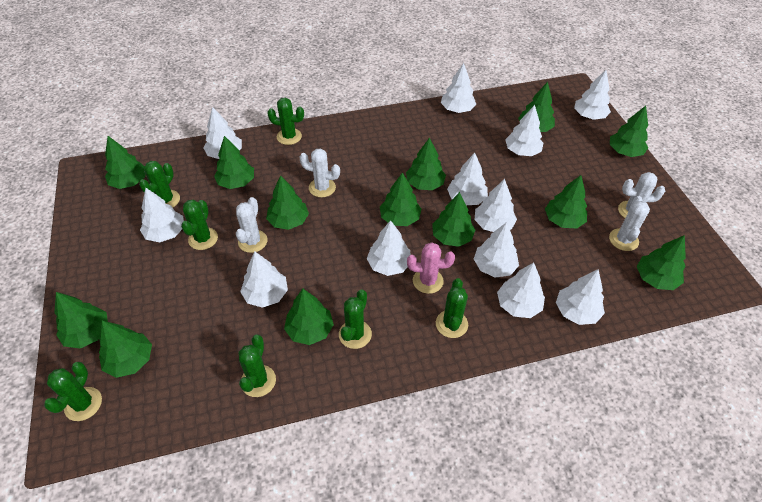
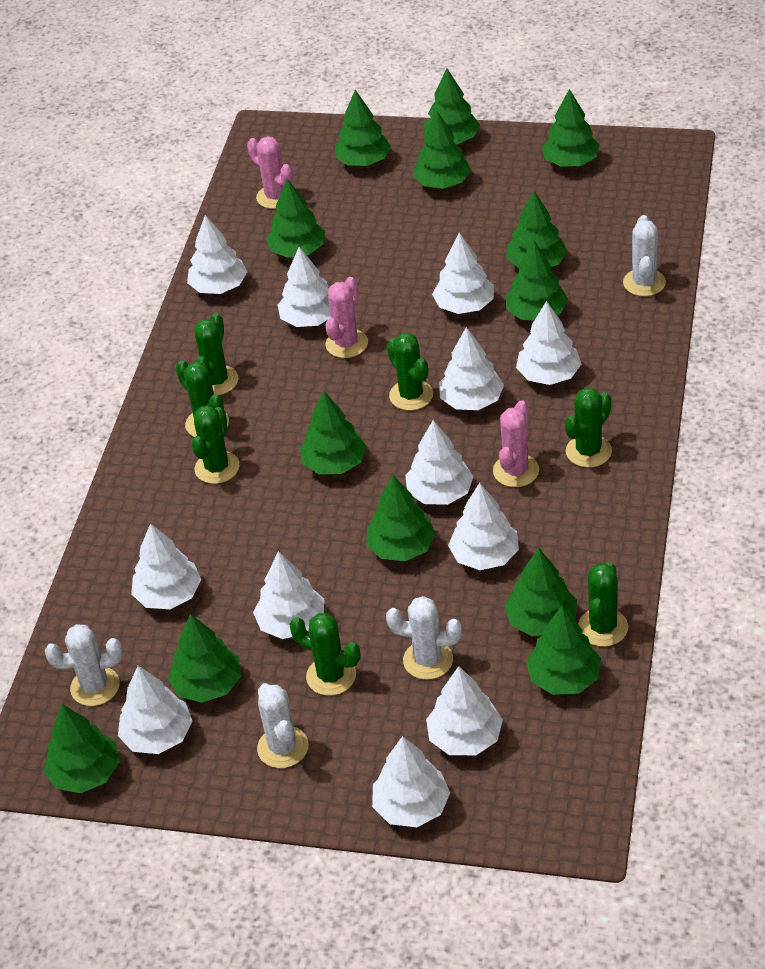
pink cactus: 1 -> 3

